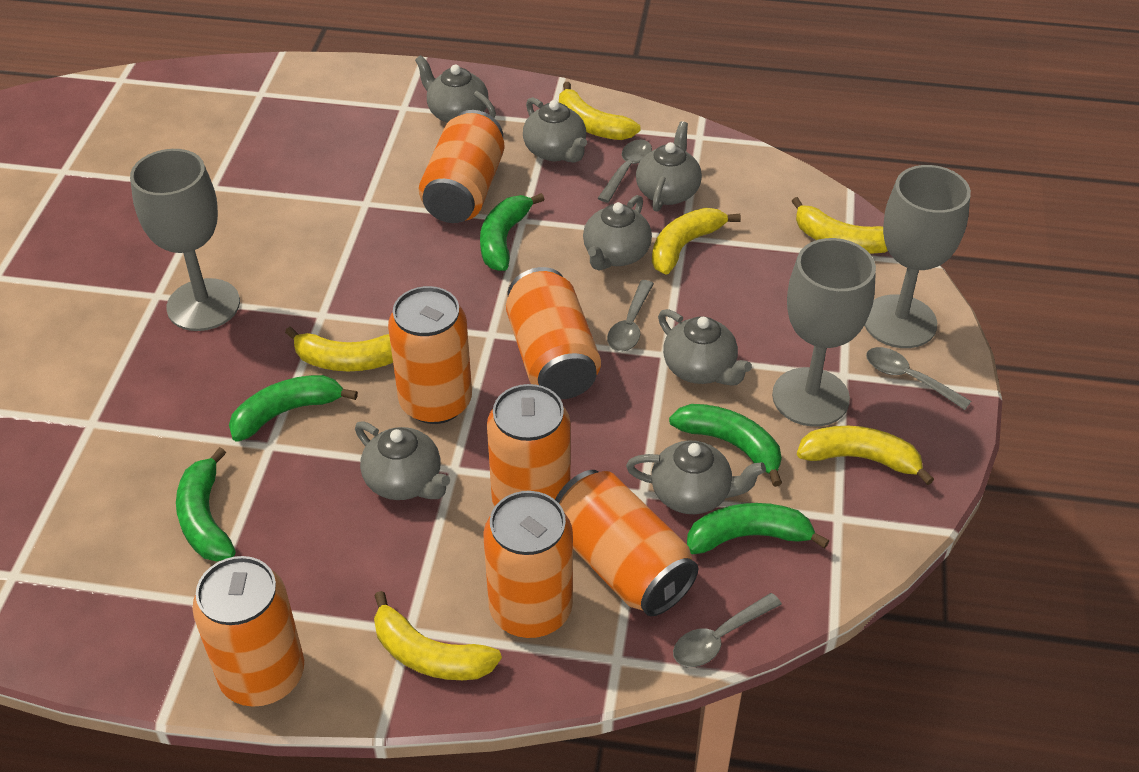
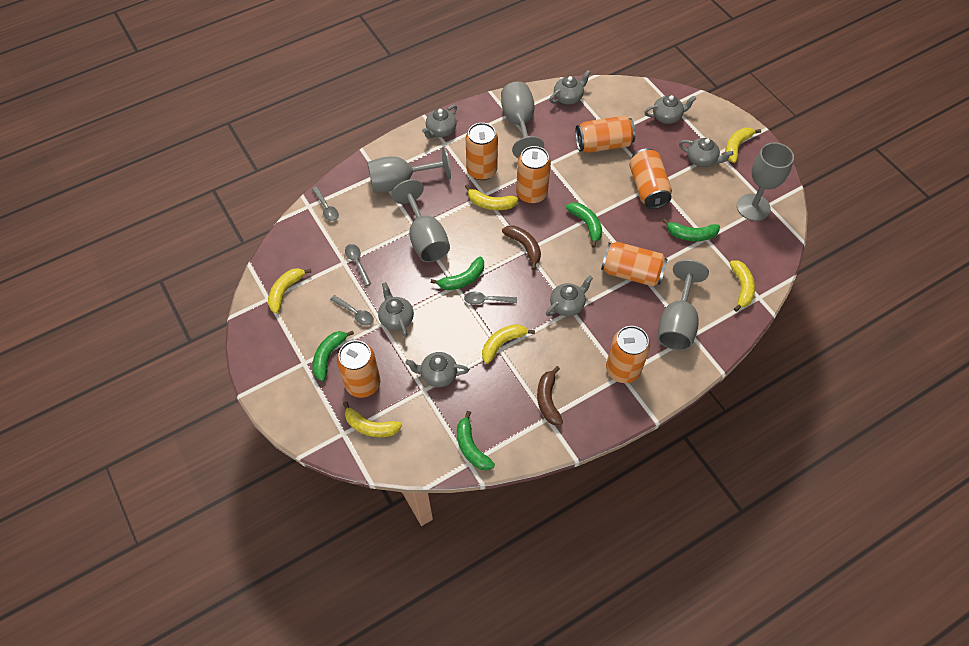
brown banana: 0 -> 2
grey goblet: 3 -> 5

